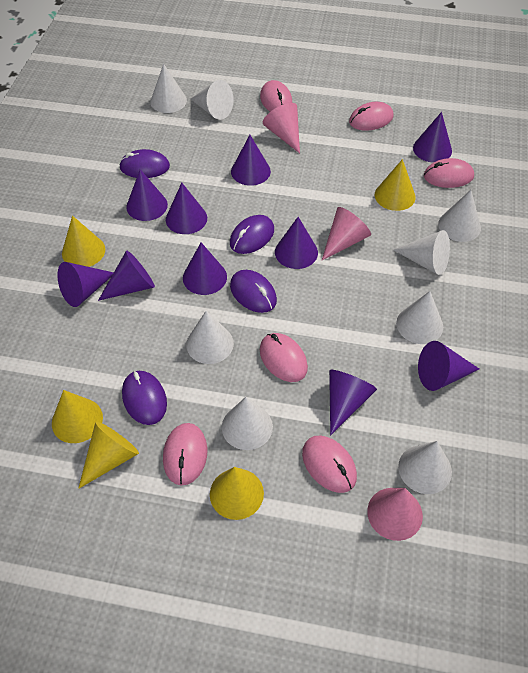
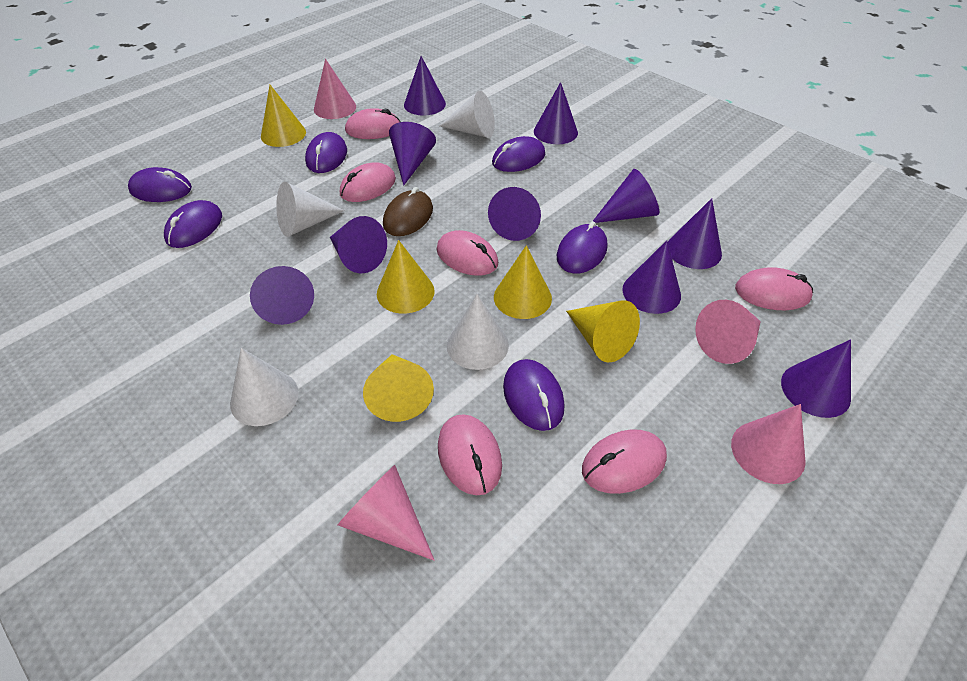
brown mouse: 0 -> 1
pink cone: 3 -> 4
purple mouse: 4 -> 6
white cone: 8 -> 4

